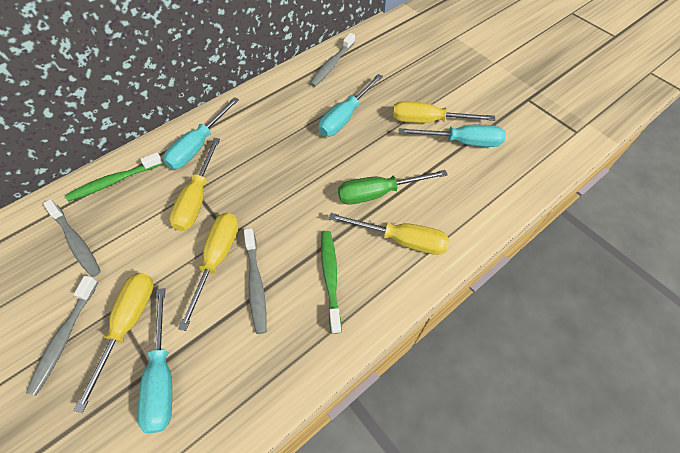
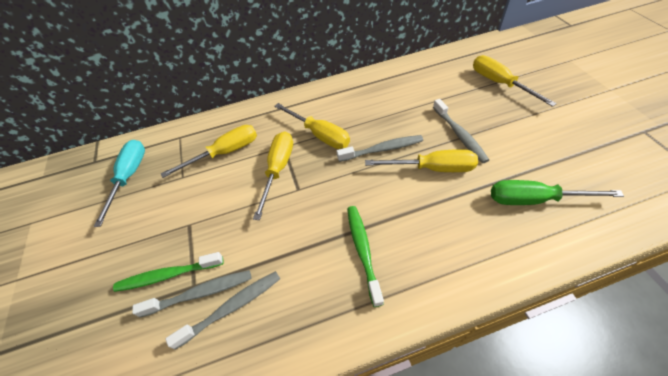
turquoise screwdriver: 4 -> 1

